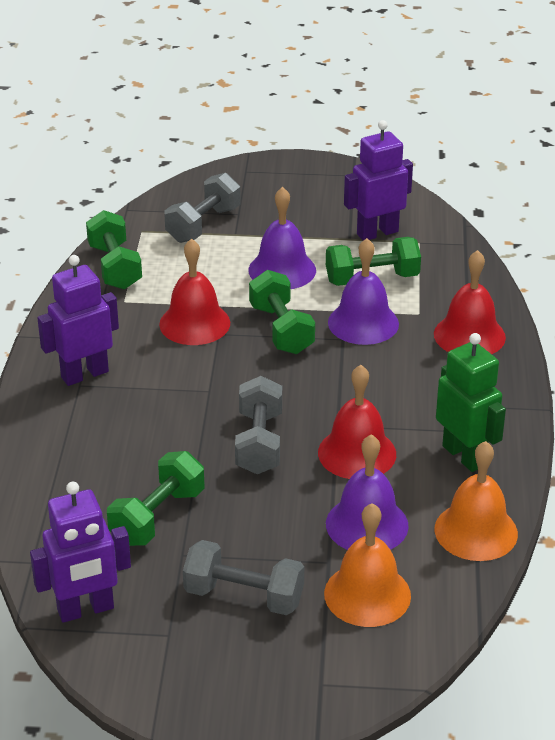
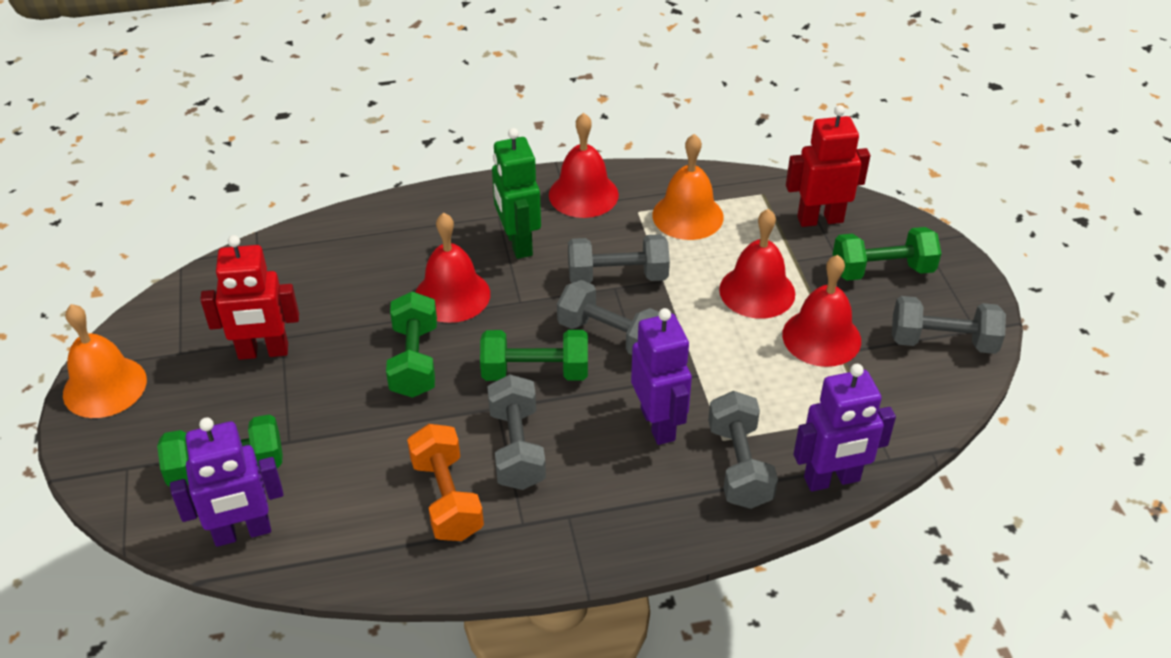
grey dumbbell: 3 -> 5
orange dumbbell: 0 -> 1
purple bell: 3 -> 0
red bell: 3 -> 4
red robot: 0 -> 2

